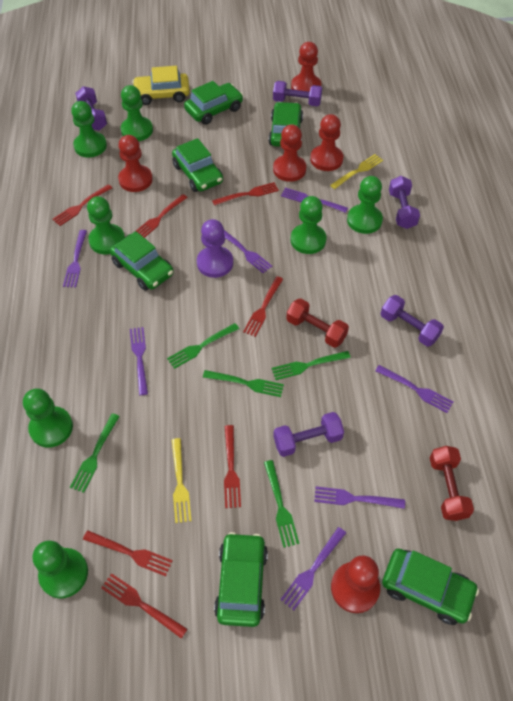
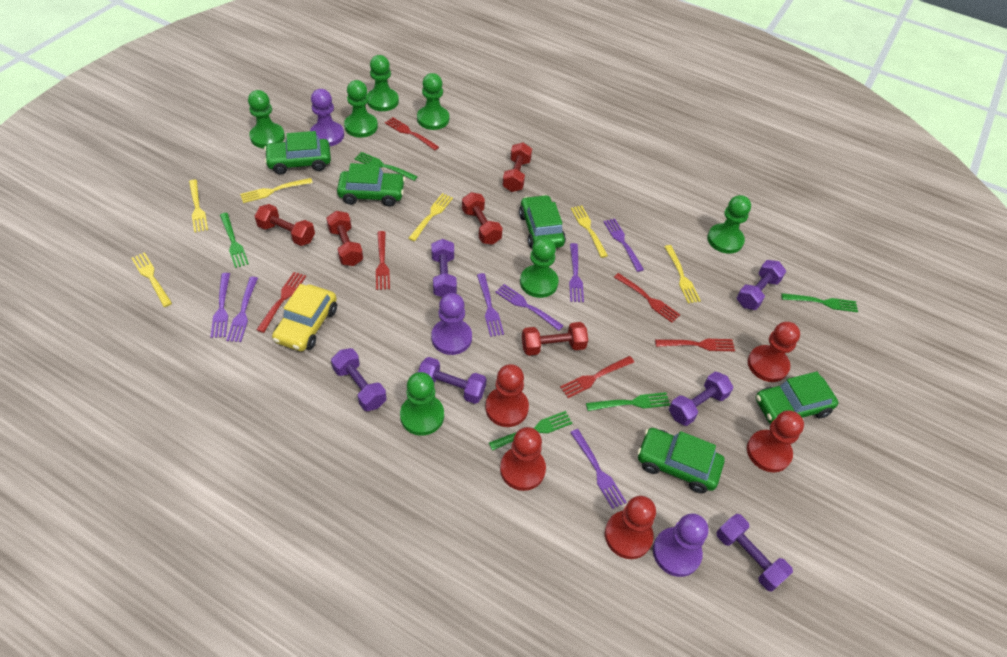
green car: 6 -> 5
purple dumbbell: 5 -> 6
purple pawn: 1 -> 3
red dumbbell: 2 -> 5
red fork: 7 -> 6
yellow fork: 2 -> 6

